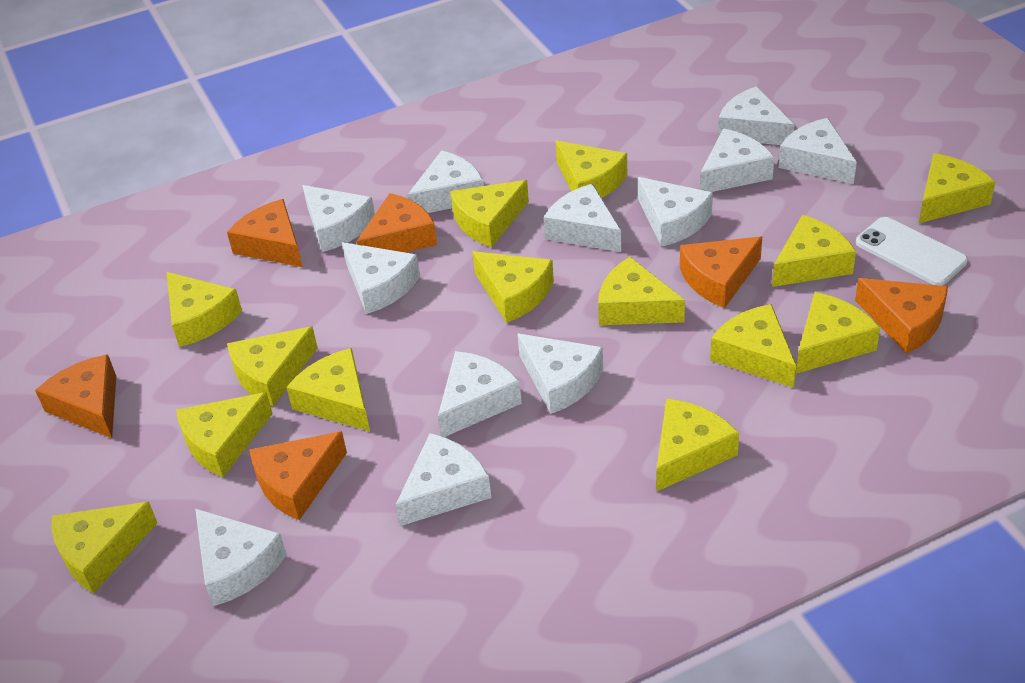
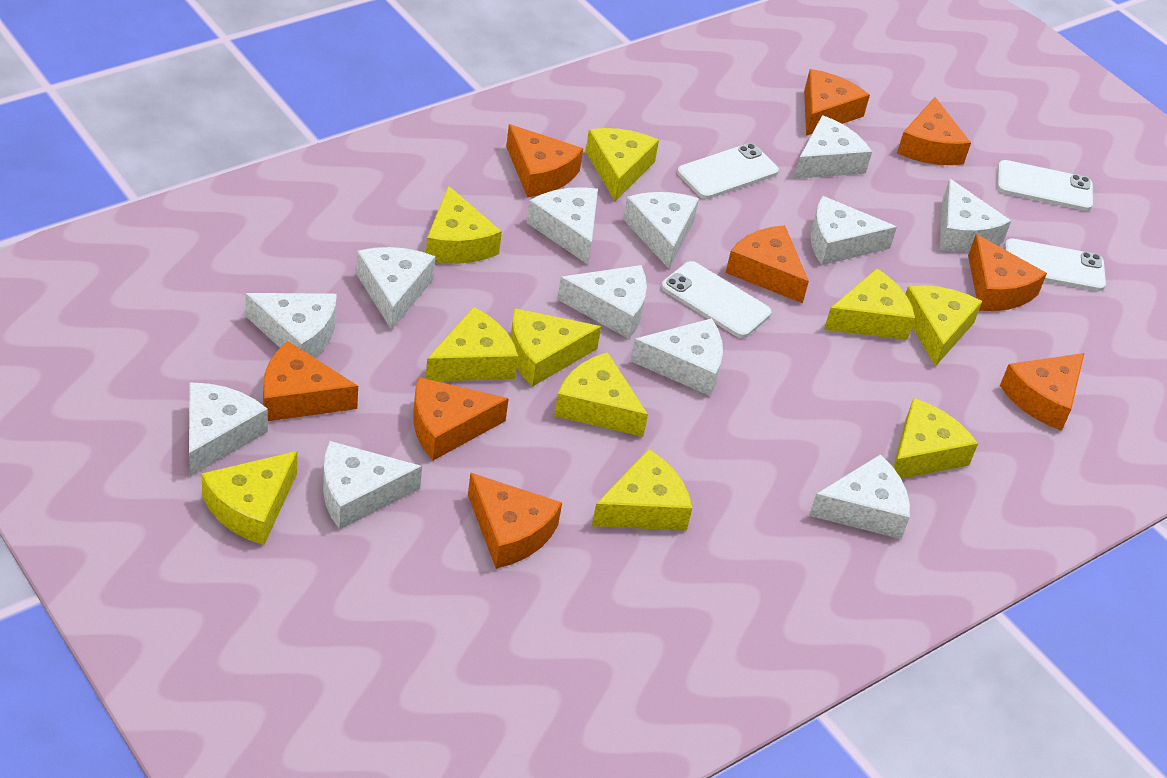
orange cheese: 6 -> 9
white phone: 1 -> 4
yellow cheese: 14 -> 10

